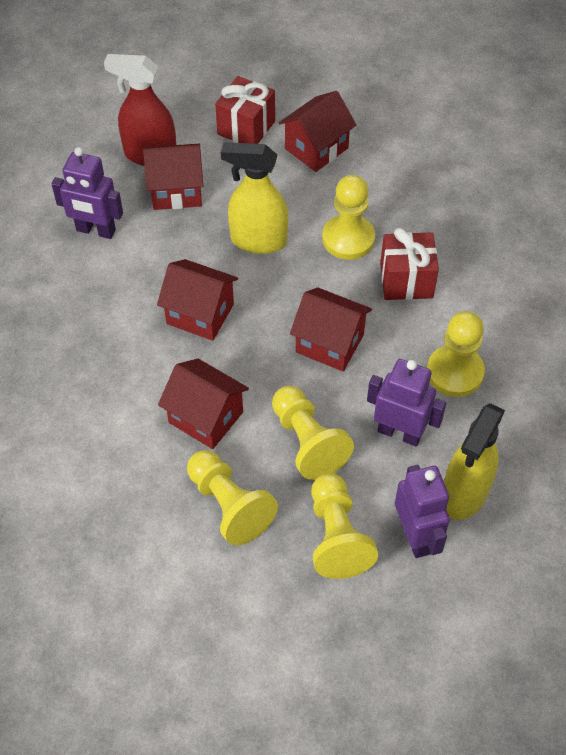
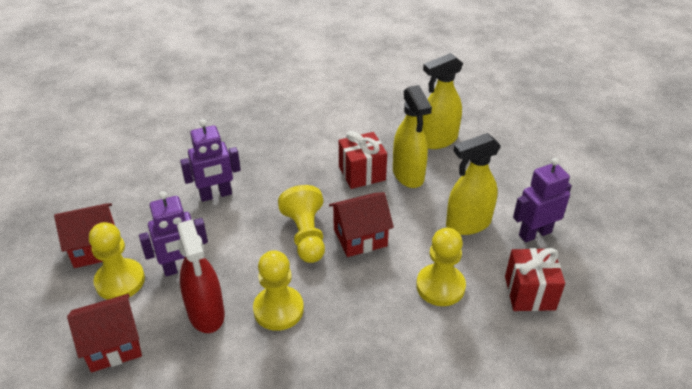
red house: 5 -> 3
yellow pawn: 5 -> 4
yellow spray bottle: 2 -> 3

